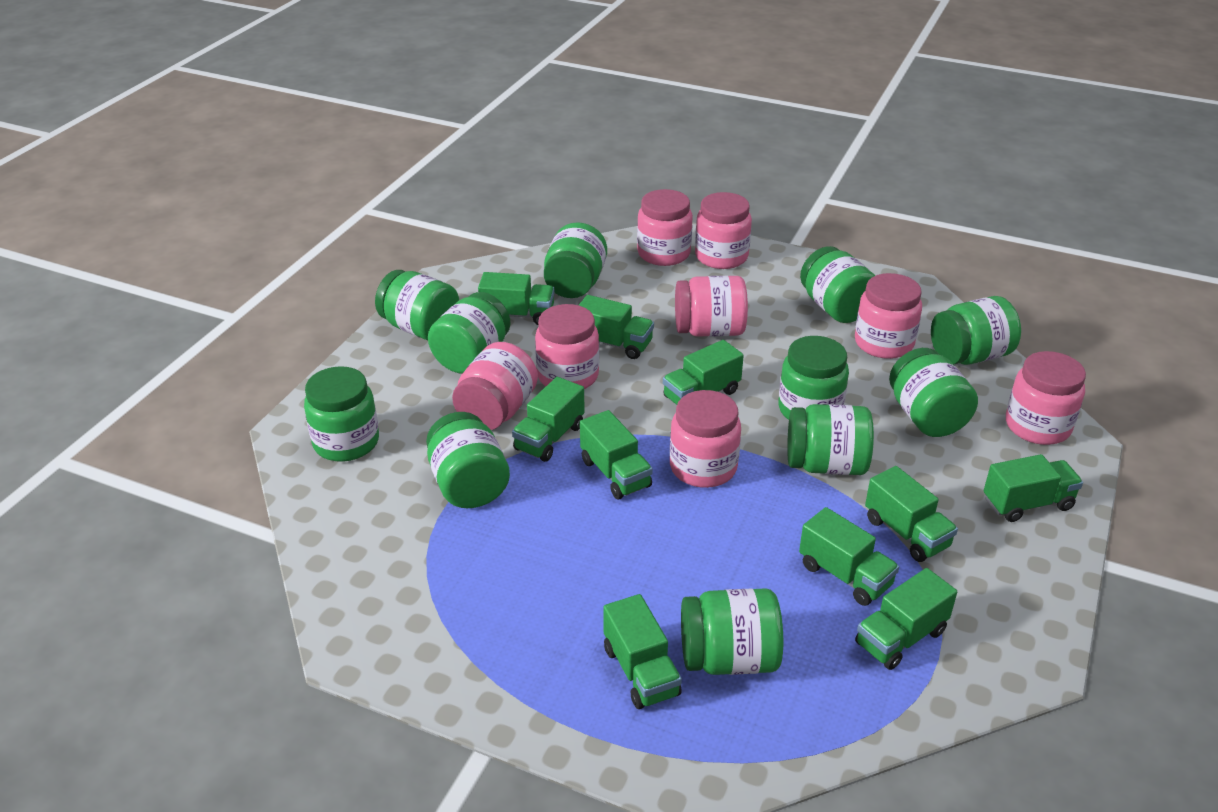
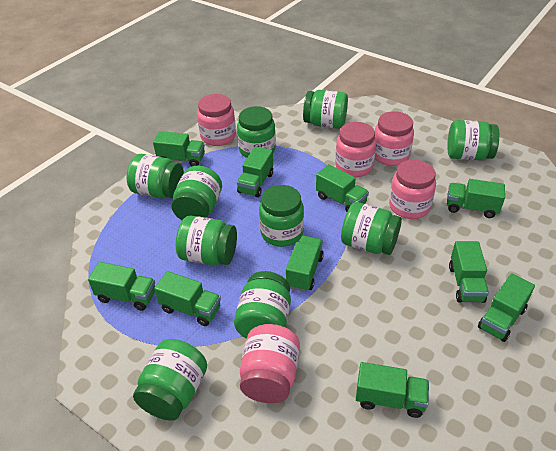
green jar: 11 -> 10
pink jar: 8 -> 5

